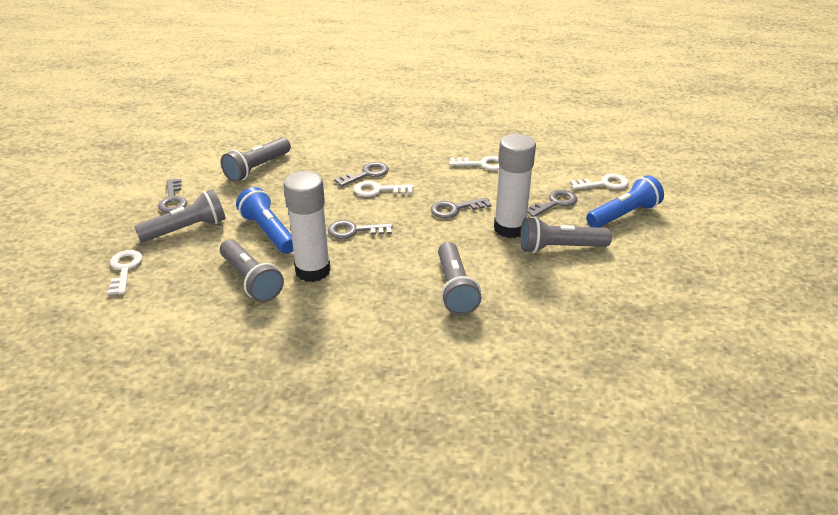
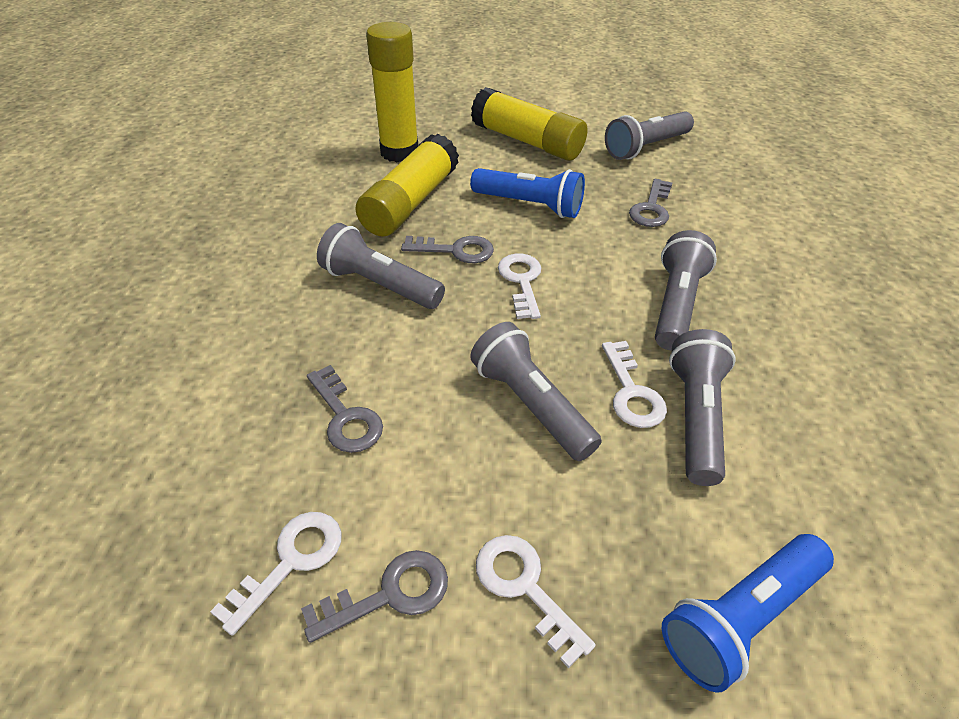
grey key: 5 -> 4
white glue stick: 2 -> 0
yellow glue stick: 0 -> 3

